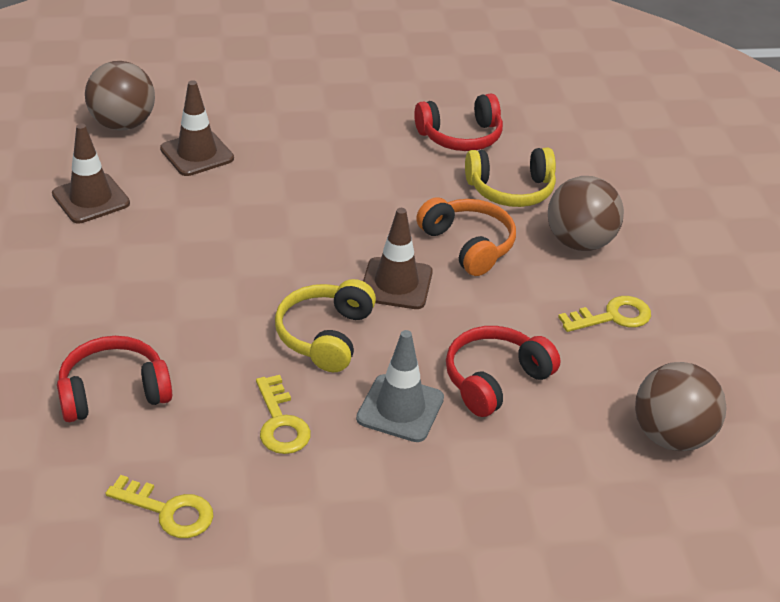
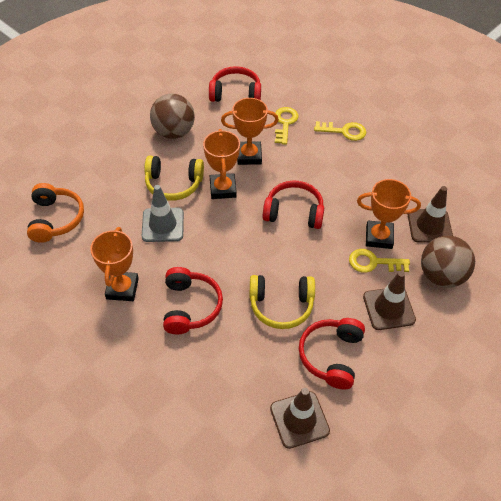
brown ball: 3 -> 2
orange trophy: 0 -> 4
red headphones: 3 -> 4

